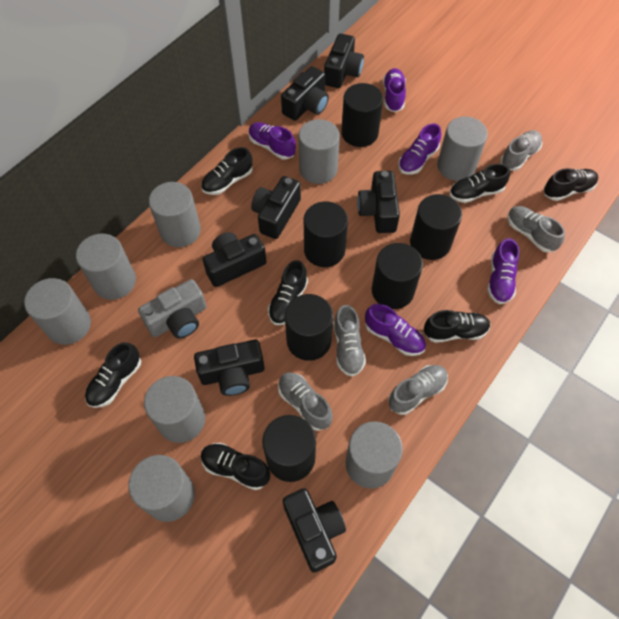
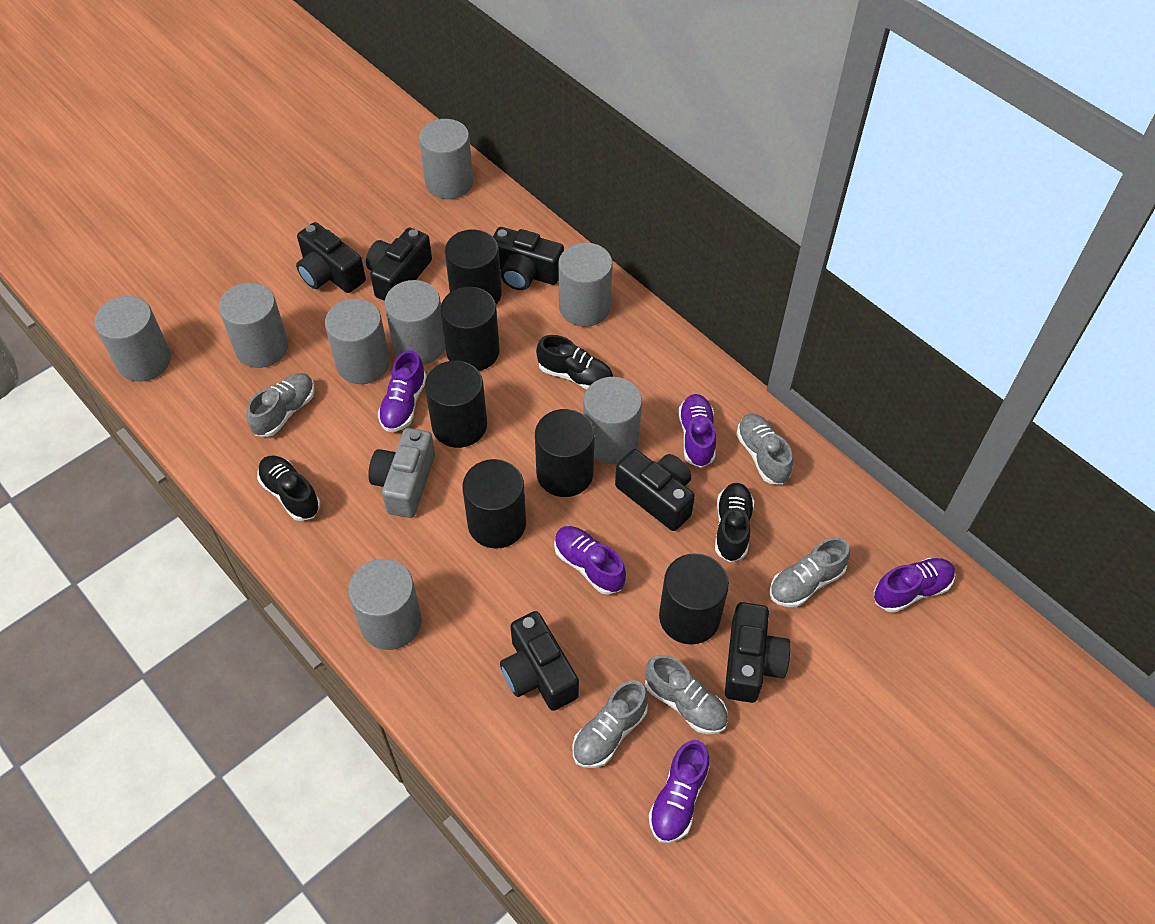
black camera: 7 -> 6
black shoe: 7 -> 3

